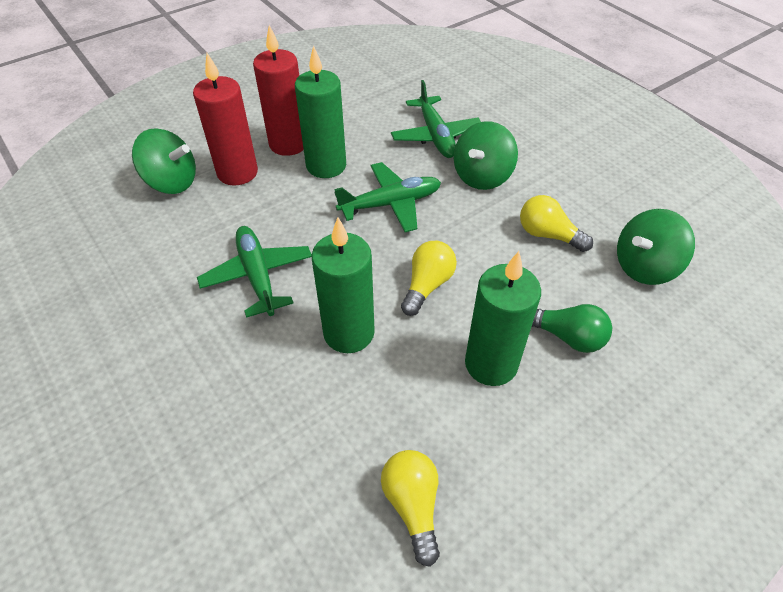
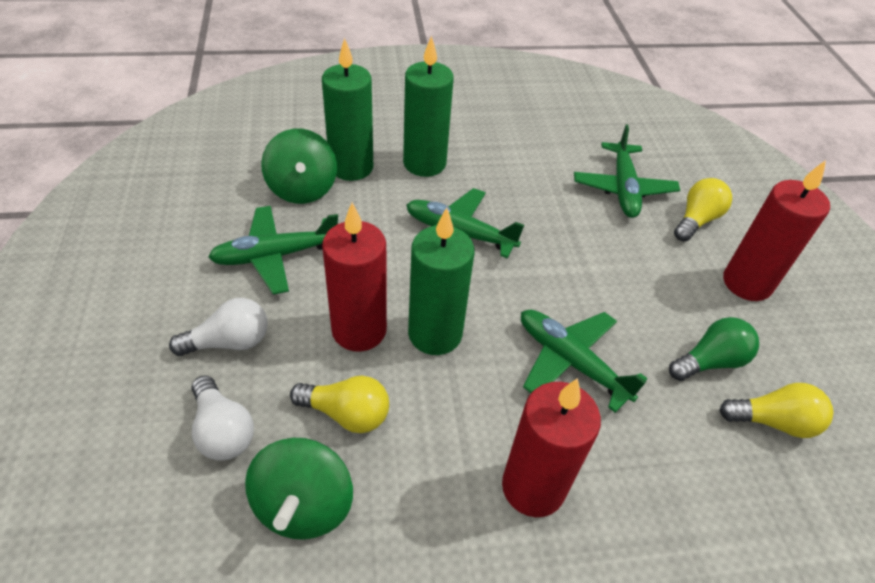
green plane: 3 -> 4
green spinning top: 3 -> 2
red candle: 2 -> 3
white light bulb: 0 -> 2

